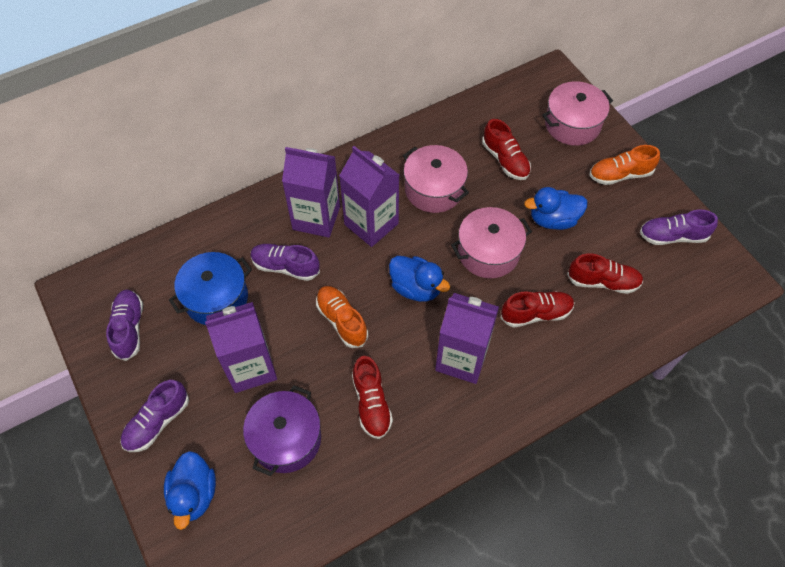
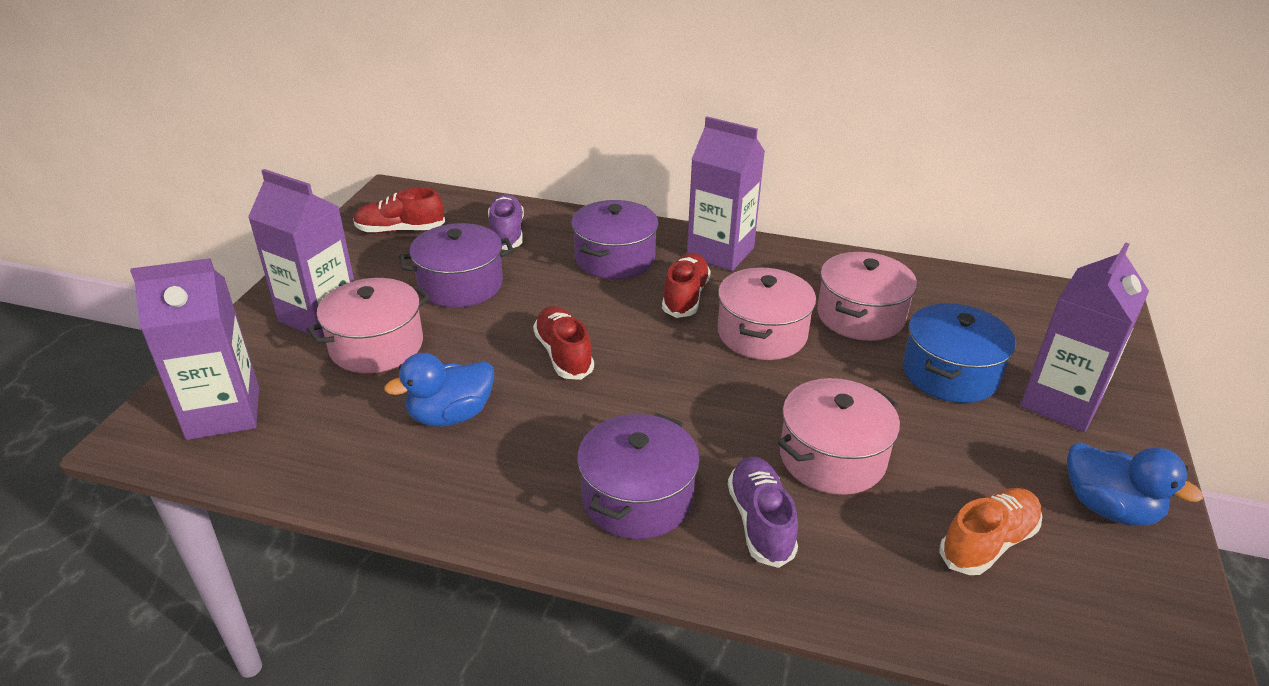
blue duck: 3 -> 2
orange shoe: 2 -> 1
pink pot: 3 -> 4
purple pot: 1 -> 3
purple shoe: 4 -> 2
red shoe: 4 -> 3

